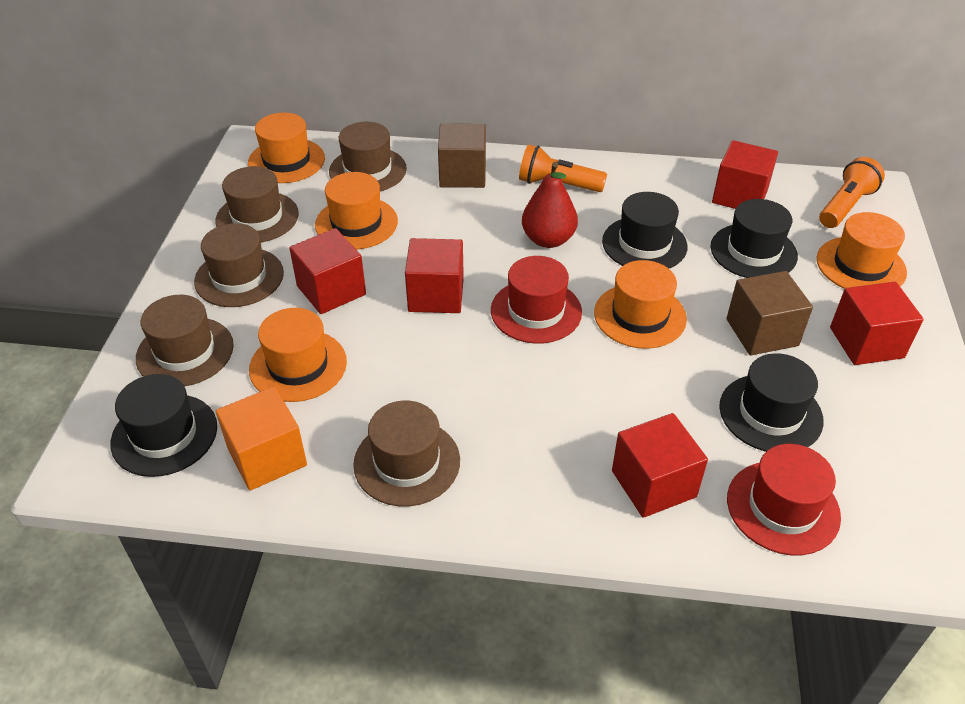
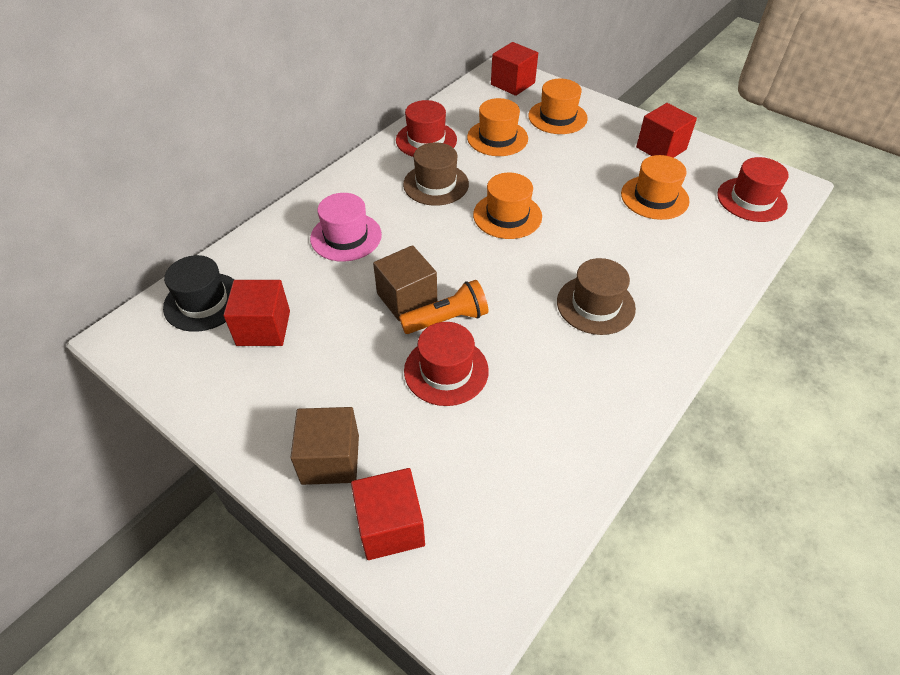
black hat: 4 -> 1
brown hat: 5 -> 2
orange cube: 1 -> 0
orange flashlight: 2 -> 1
orange hat: 5 -> 4
pink hat: 0 -> 1
red cube: 5 -> 4
red hat: 2 -> 3
red pear: 1 -> 0

